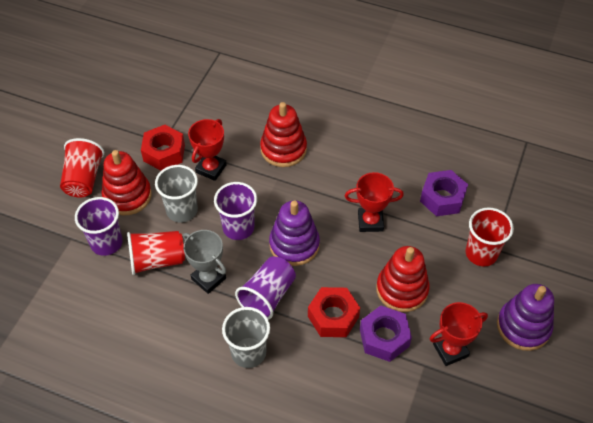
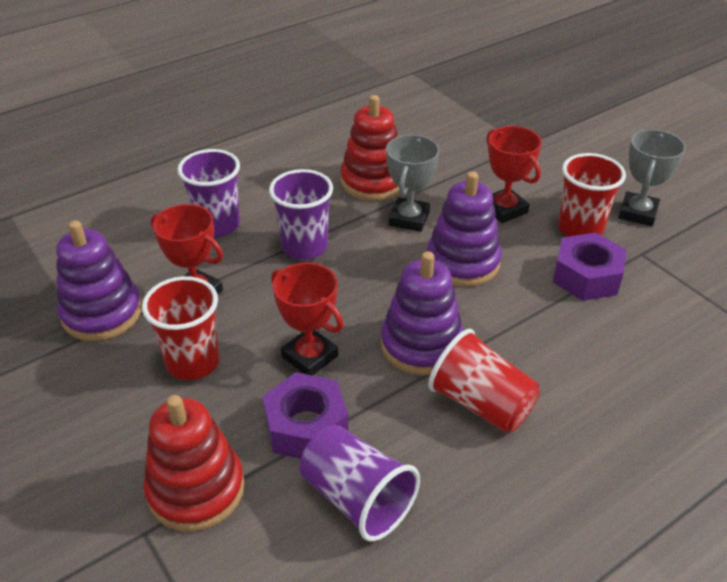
grey cup: 2 -> 0
grey trophy: 1 -> 2
purple stacking toy: 2 -> 3
red nut: 2 -> 0
red stacking toy: 3 -> 2

